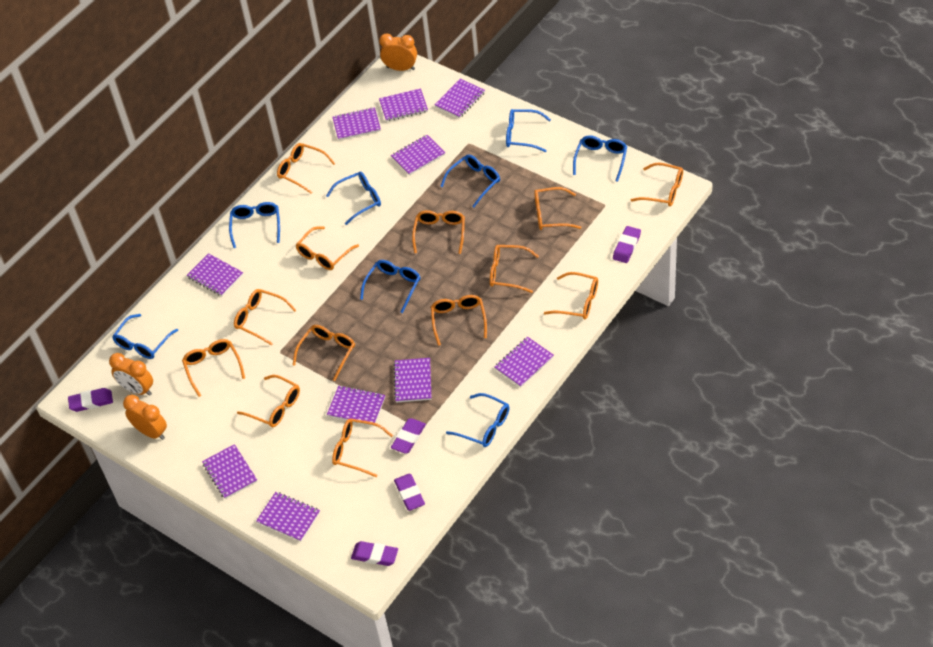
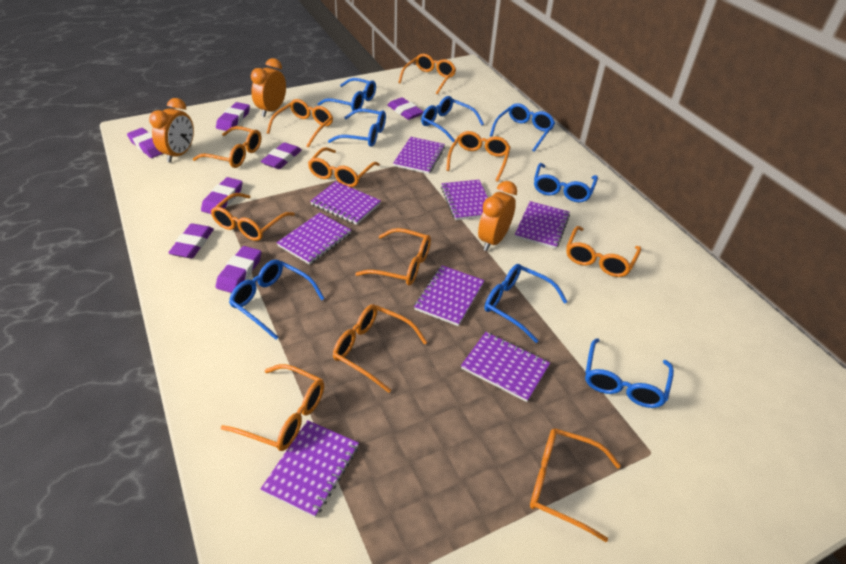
orange glasses: 13 -> 11
purple eraser: 5 -> 7
purple notebook: 10 -> 8

